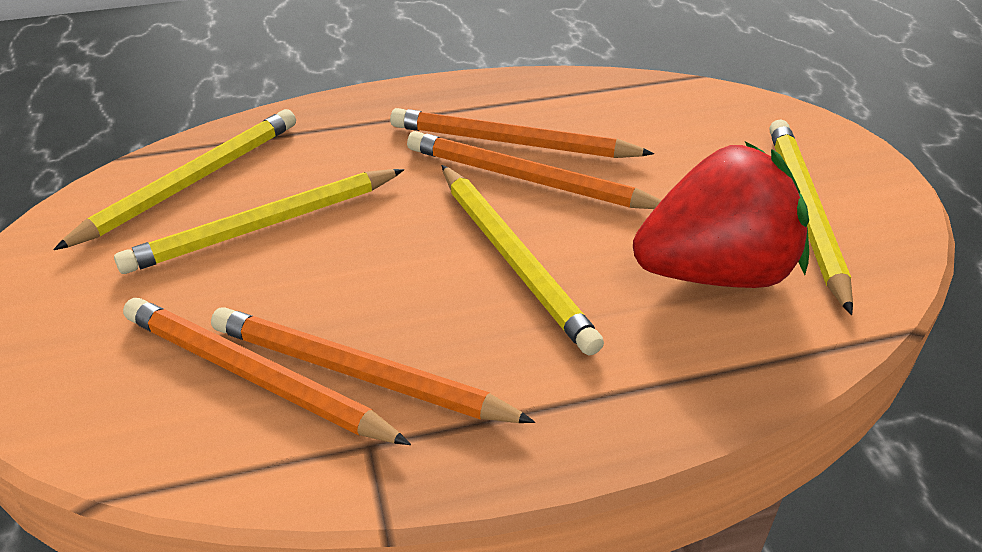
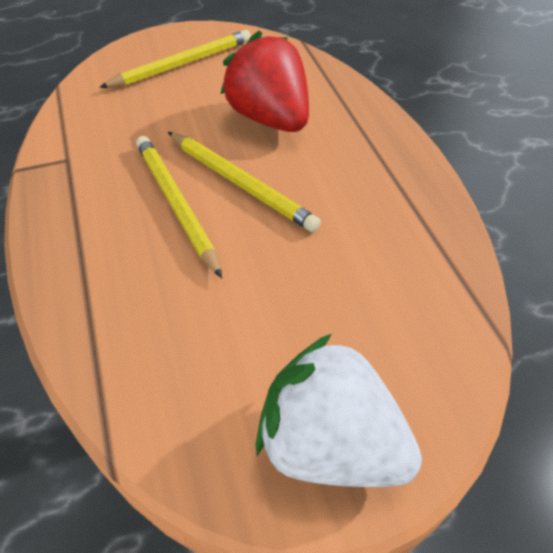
orange pencil: 4 -> 0
white strawberry: 0 -> 1
yellow pencil: 4 -> 3

